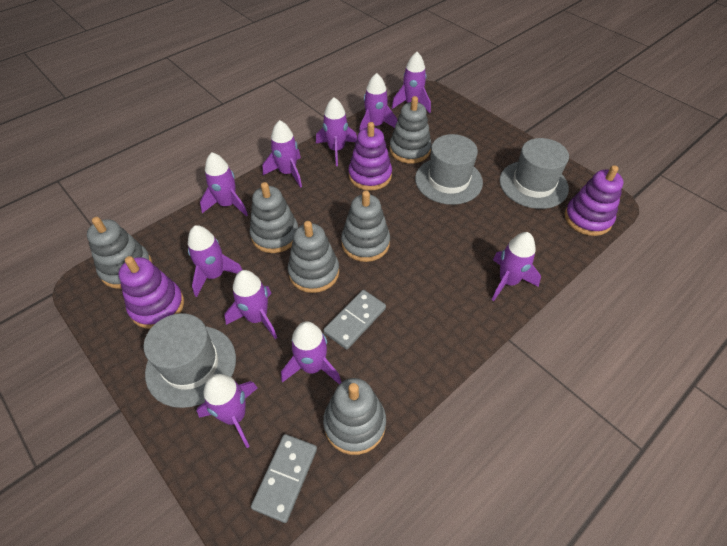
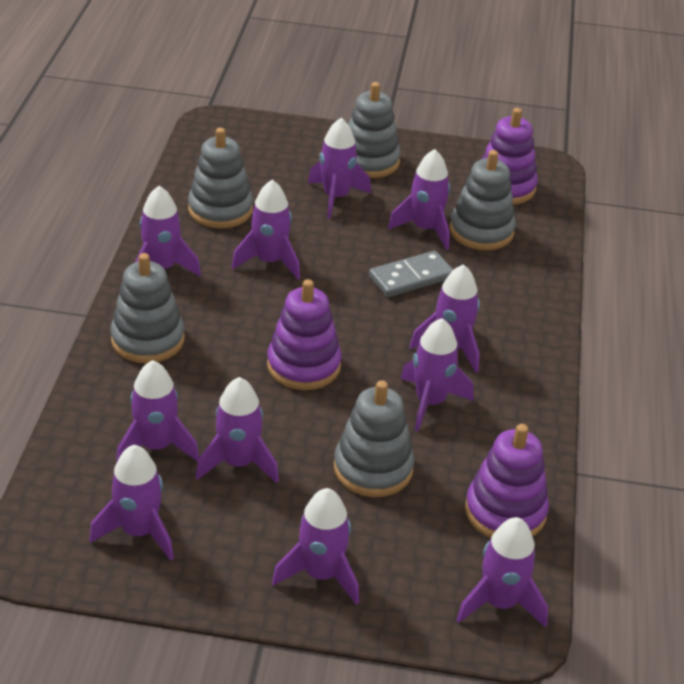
grey domino: 2 -> 1
grey hat: 3 -> 0
grey stacking toy: 6 -> 5
purple rocket: 10 -> 11

